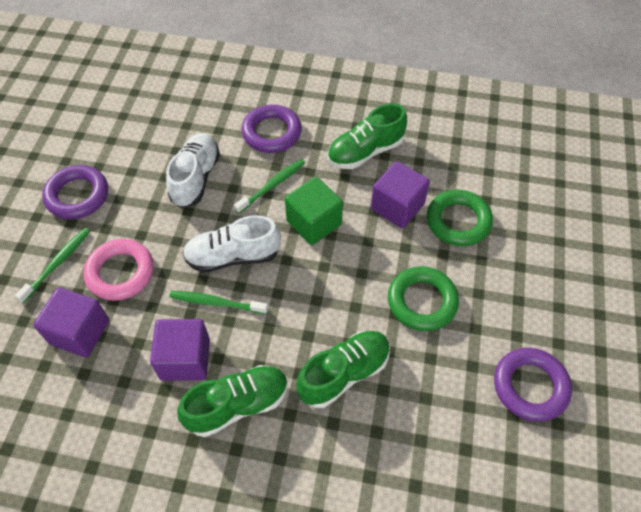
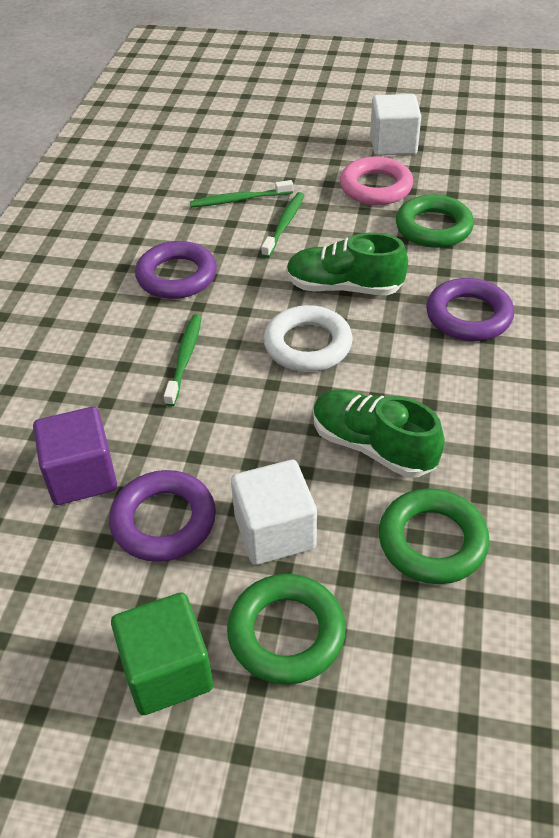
green ring: 2 -> 3
green shoe: 3 -> 2
purple cube: 3 -> 1
white cube: 0 -> 2
white ring: 0 -> 1
white shoe: 2 -> 0

